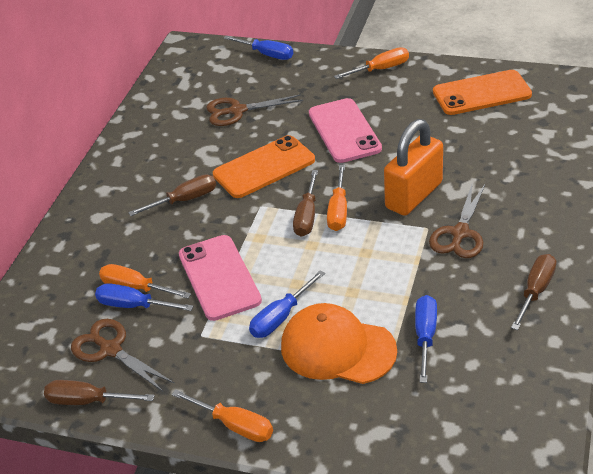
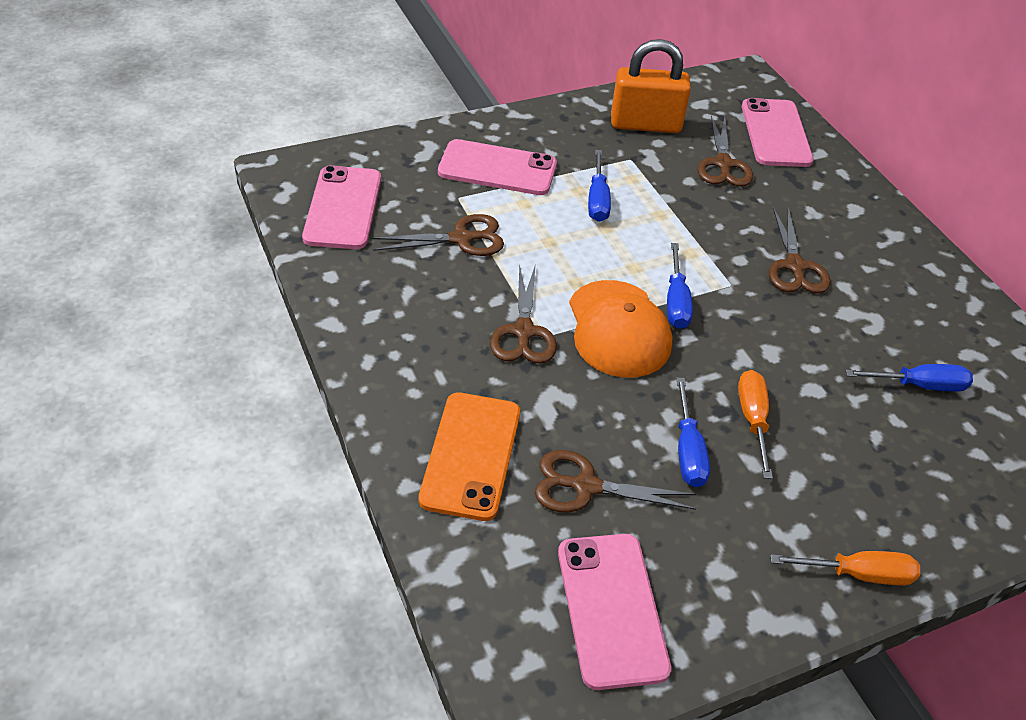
brown scissors: 3 -> 5
brown screwdriver: 4 -> 0
orange phone: 2 -> 1
orange screwdriver: 4 -> 2
pink phone: 2 -> 4

